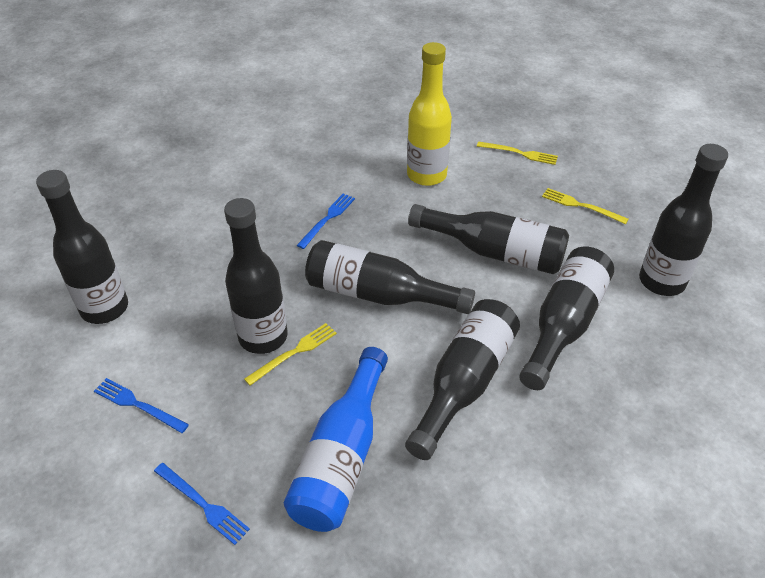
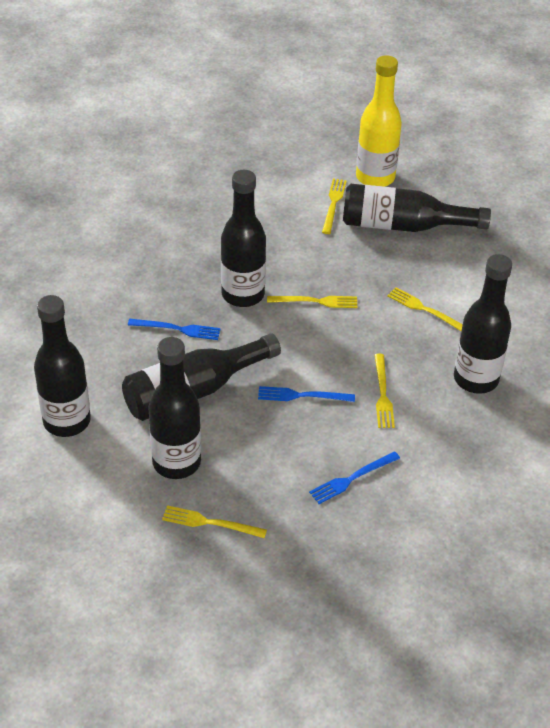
black bottle: 7 -> 6
blue bottle: 1 -> 0
yellow fork: 3 -> 5

